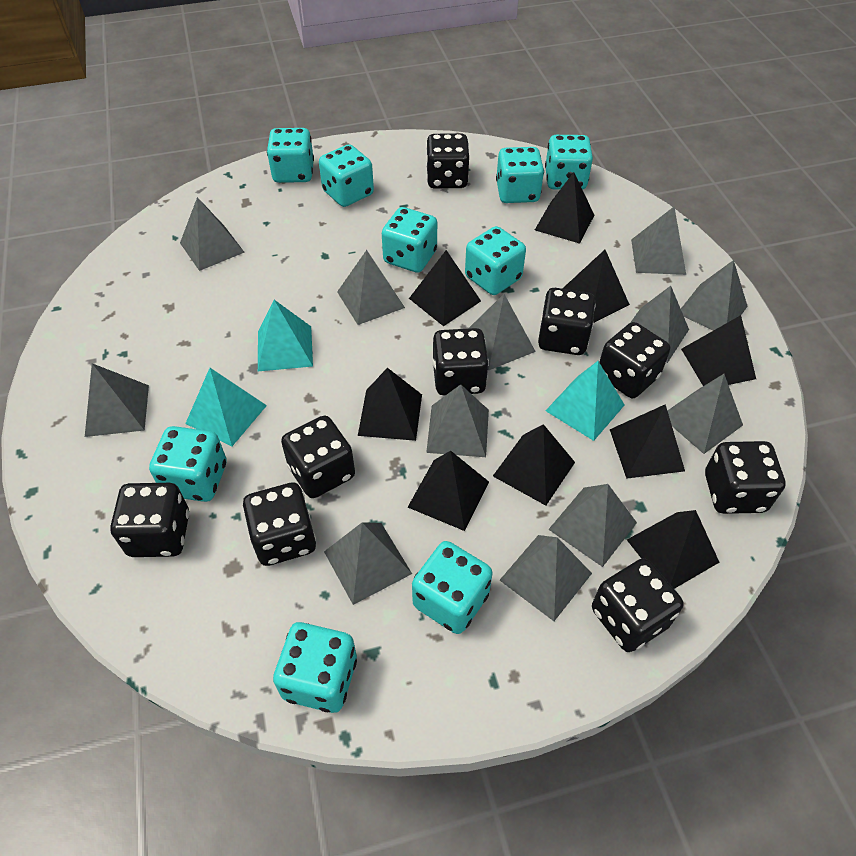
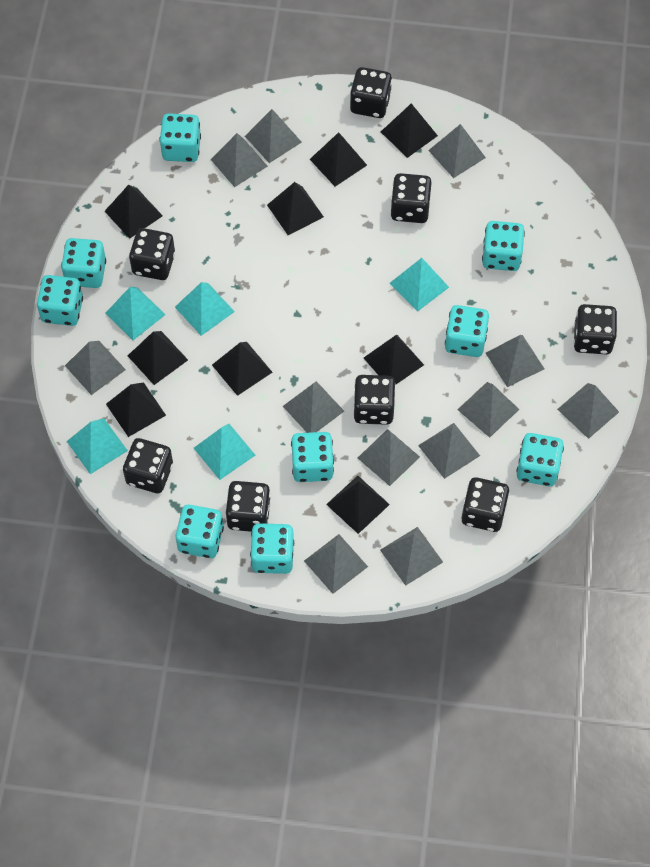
black dice: 9 -> 8
turquoise pyramid: 3 -> 5

